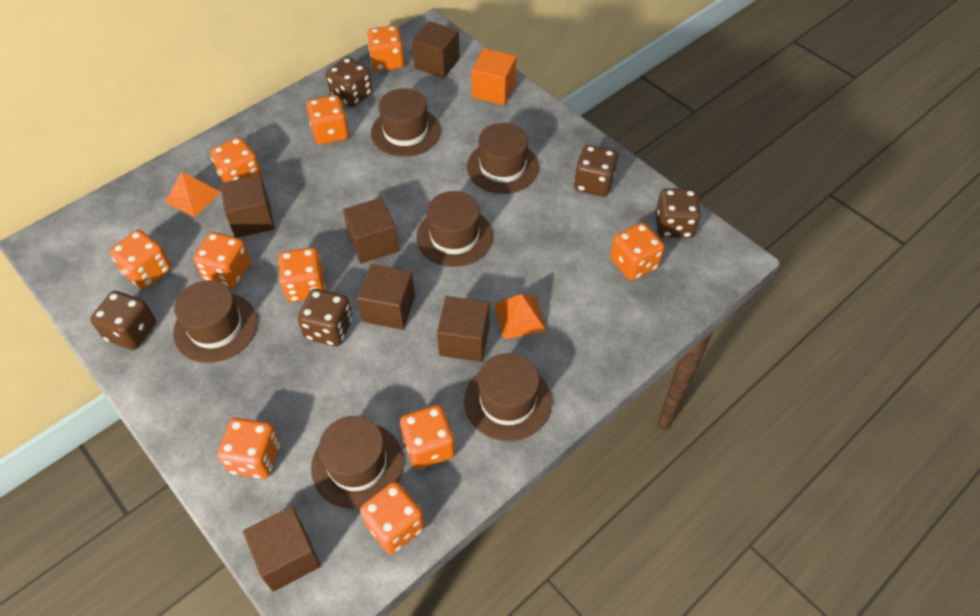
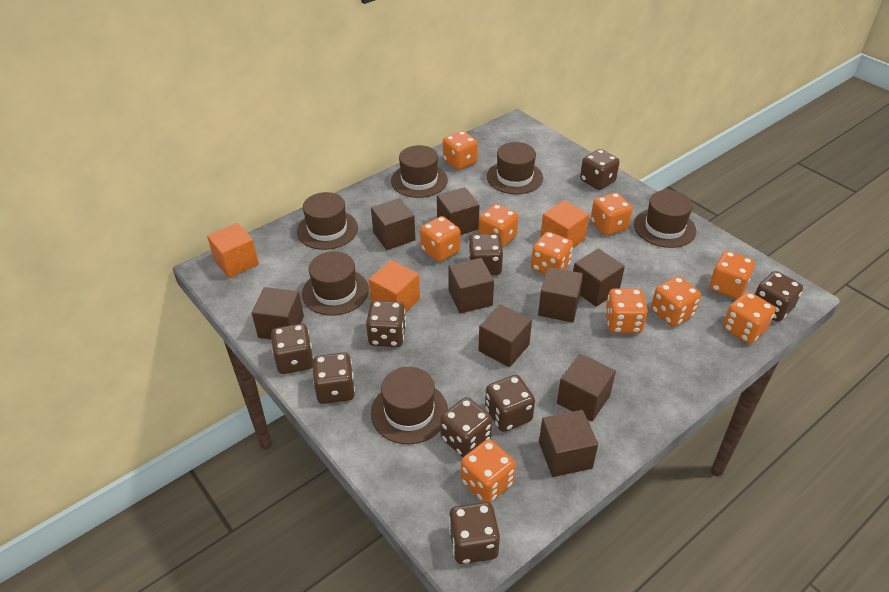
brown cube: 6 -> 9
brown dice: 5 -> 9
orange cube: 1 -> 3
orange pyramid: 2 -> 0

